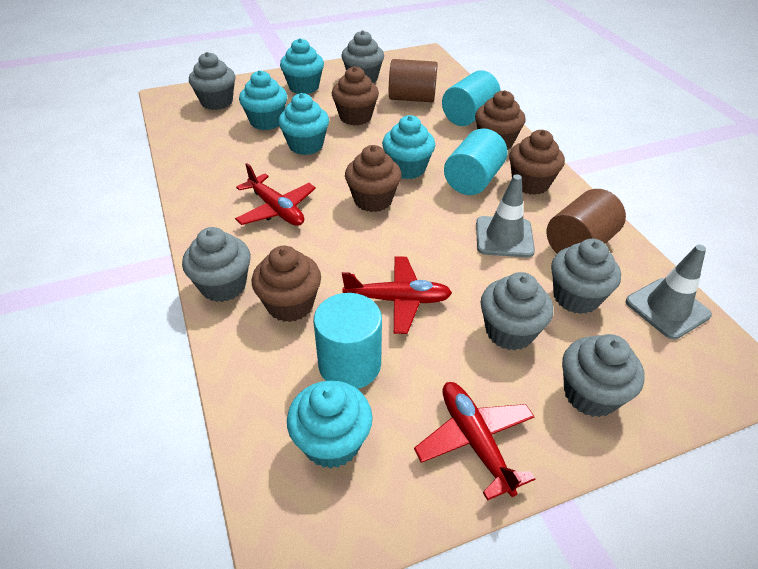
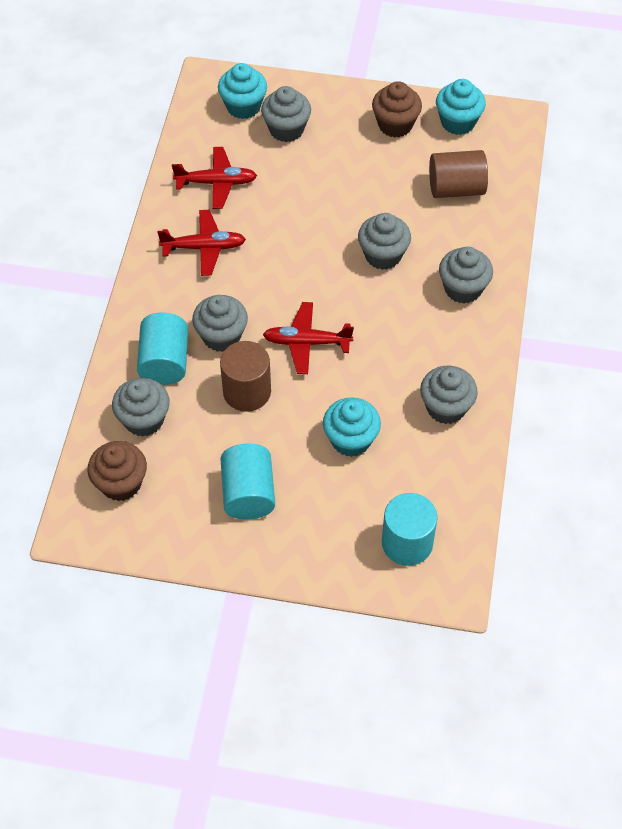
brown cupcake: 5 -> 2
grey traffic cone: 2 -> 0
turquoise cupcake: 5 -> 3

